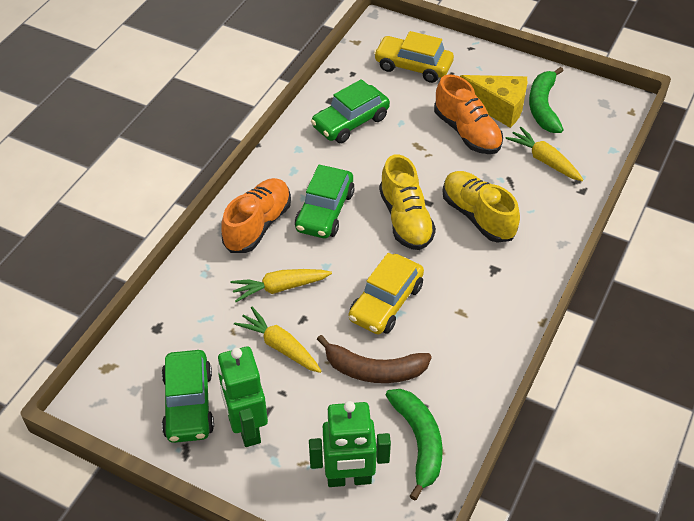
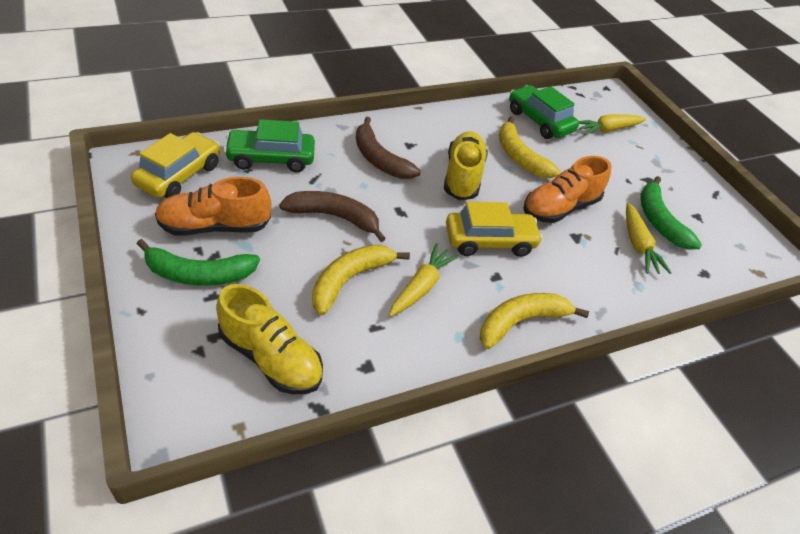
brown banana: 1 -> 2
green car: 3 -> 2
green robot: 2 -> 0
yellow banana: 0 -> 3
yellow cheese: 1 -> 0

